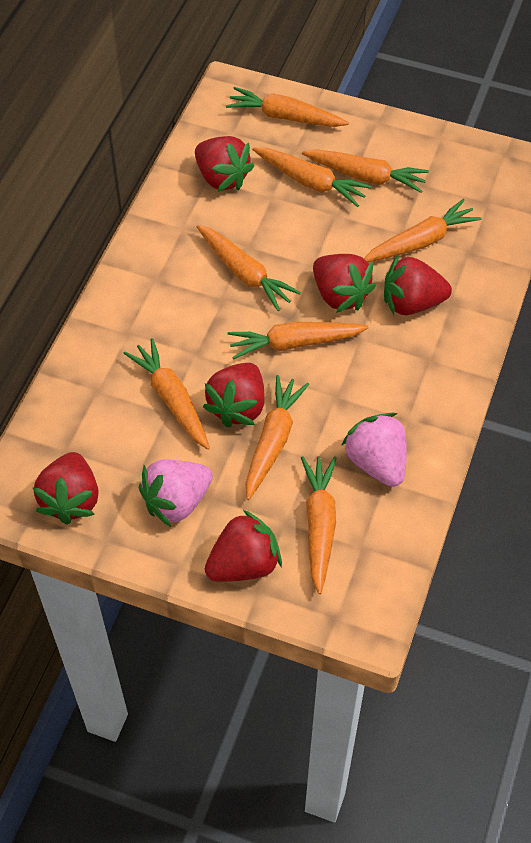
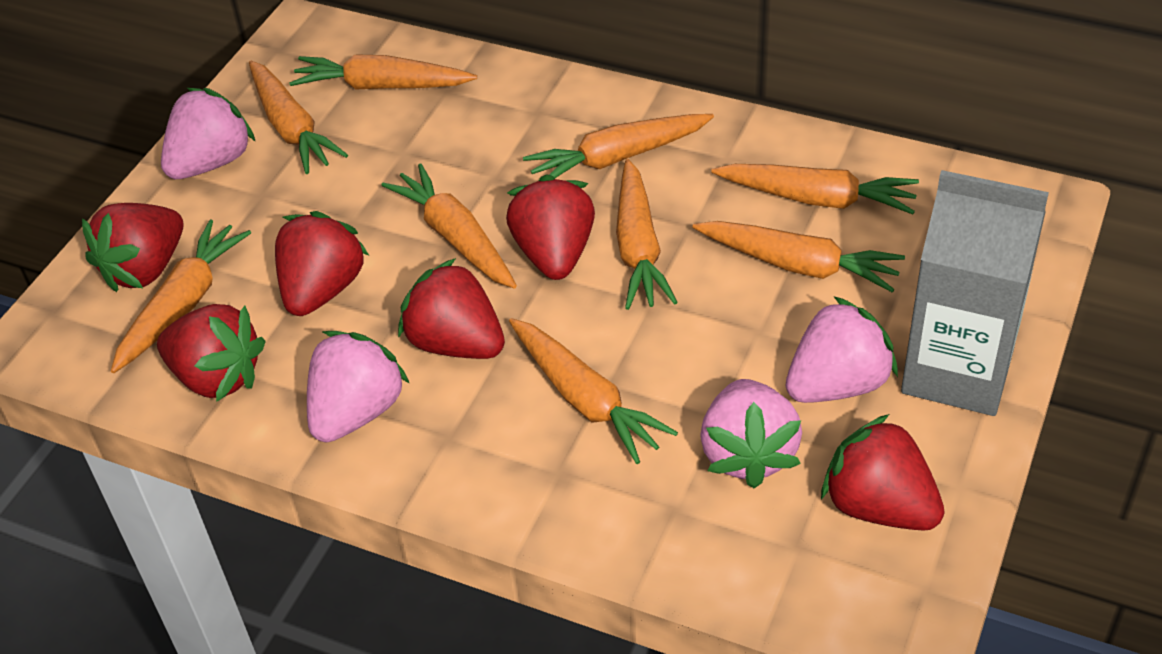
grey carton: 0 -> 1
pink strawberry: 2 -> 4

